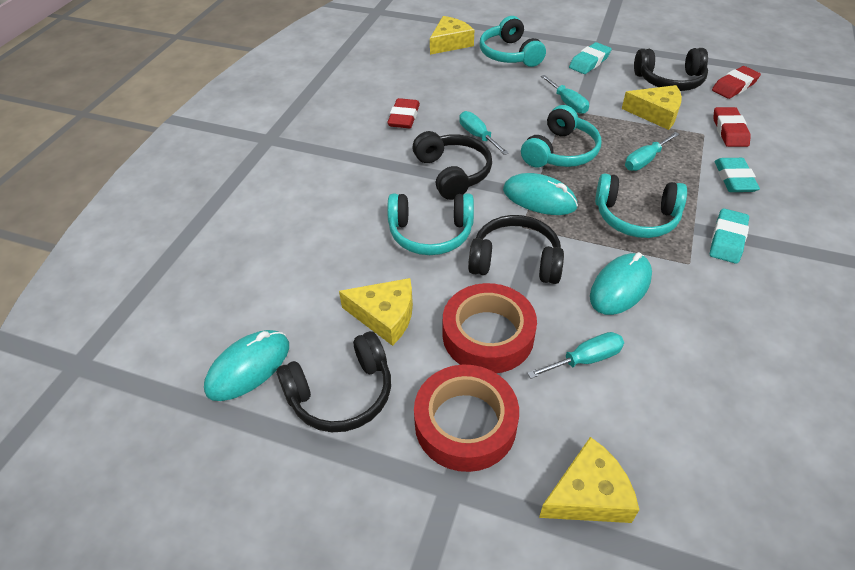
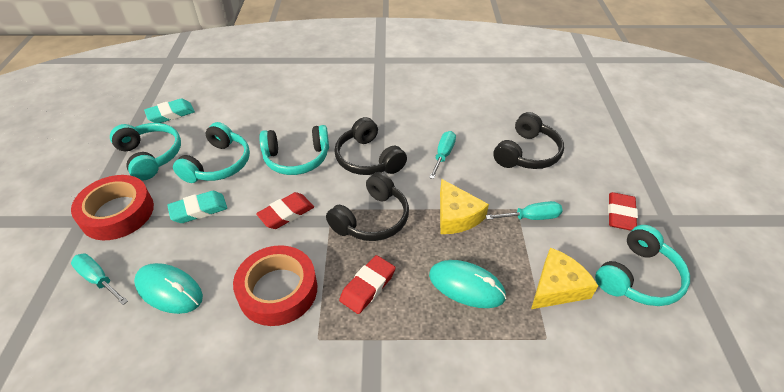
black headphones: 4 -> 3
turquoise eraser: 3 -> 2
turquoise mouse: 3 -> 2
turquoise screwdriver: 4 -> 3
yellow cheese: 4 -> 2

